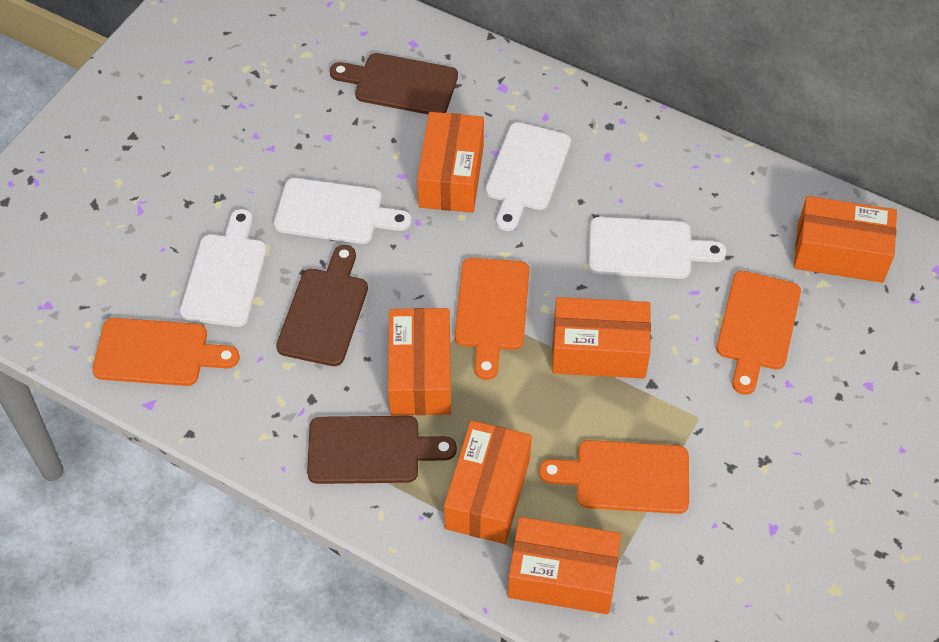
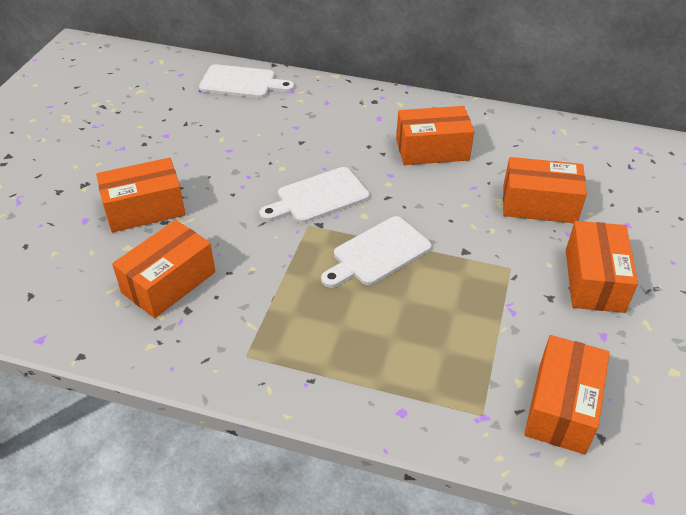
brown cutting board: 3 -> 0
orange cutting board: 4 -> 0
white cutting board: 4 -> 3

